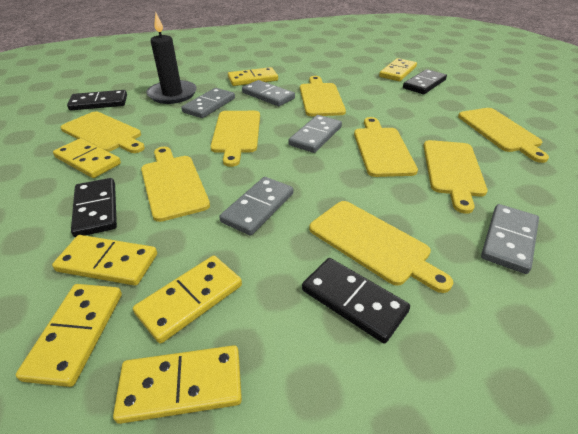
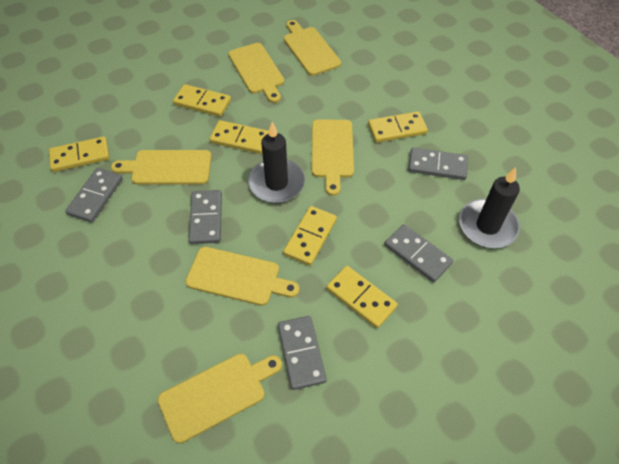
black candle: 1 -> 2
black domino: 4 -> 0
yellow cutting board: 8 -> 6
yellow domino: 7 -> 6

